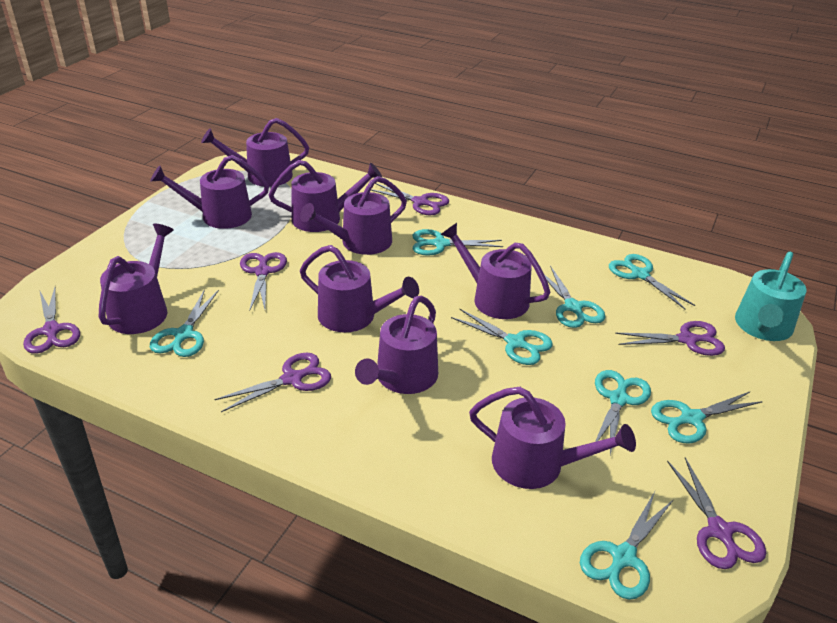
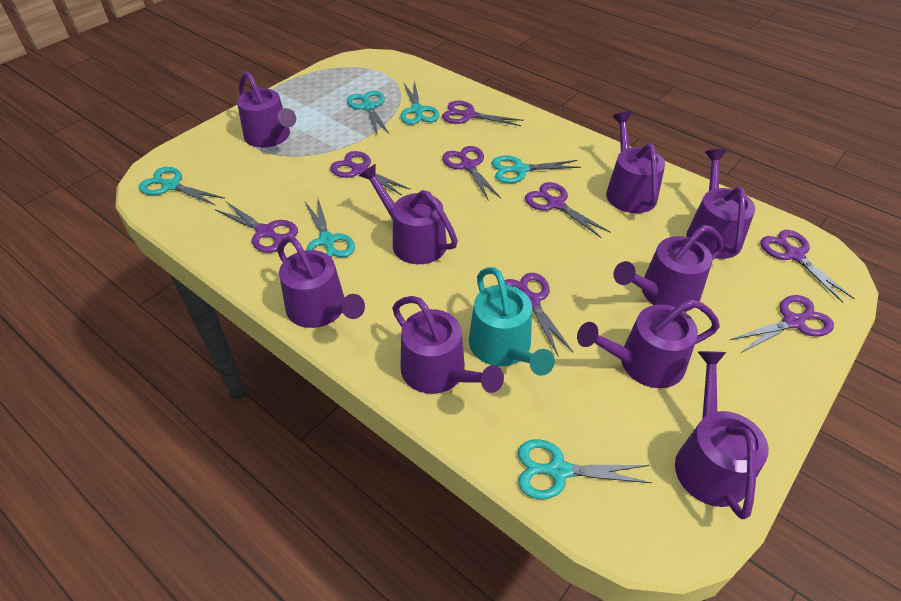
purple scissors: 6 -> 8
turquoise scissors: 8 -> 6

